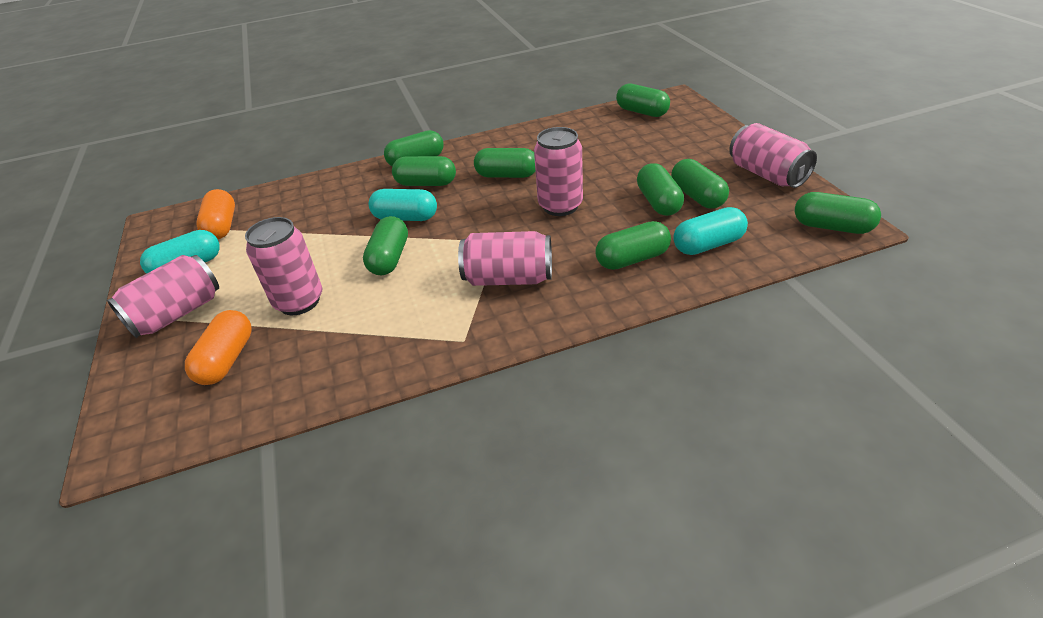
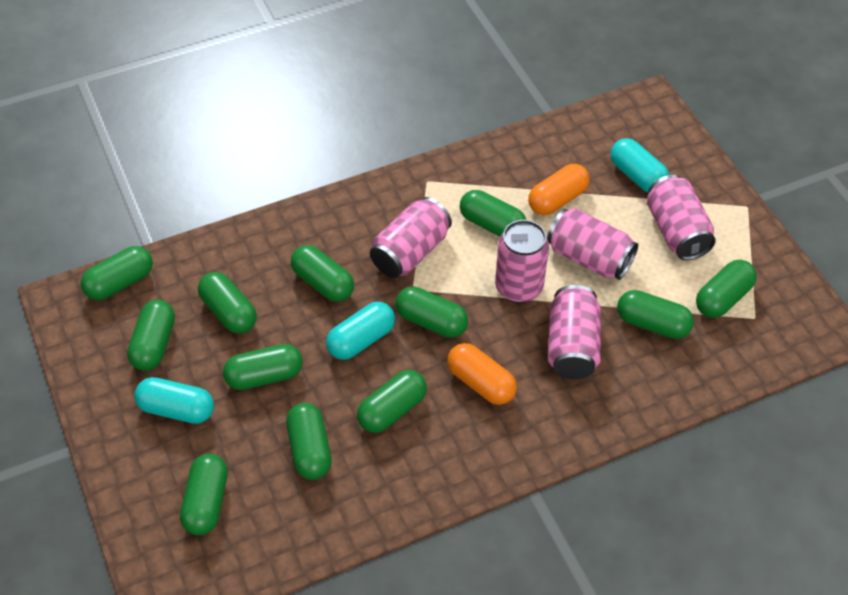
green capsule: 9 -> 12

